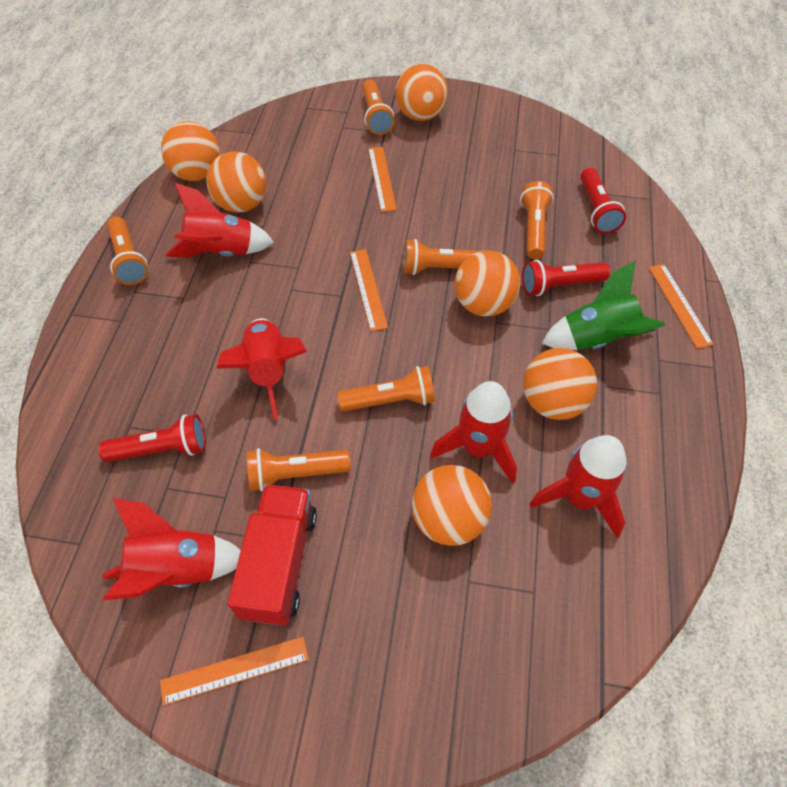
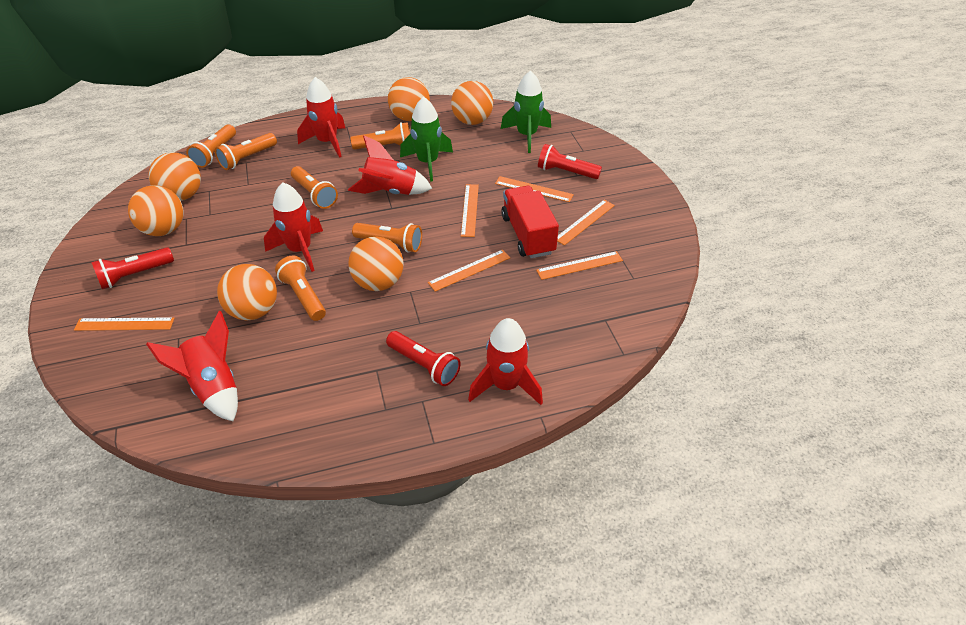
green rocket: 1 -> 2
orange ruler: 4 -> 6

